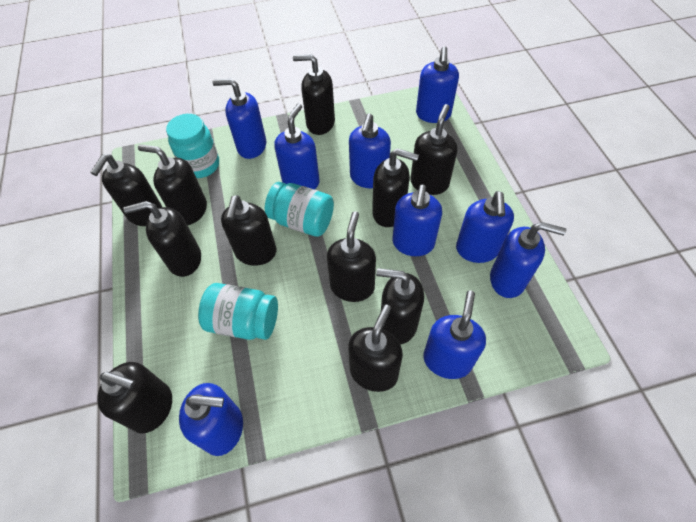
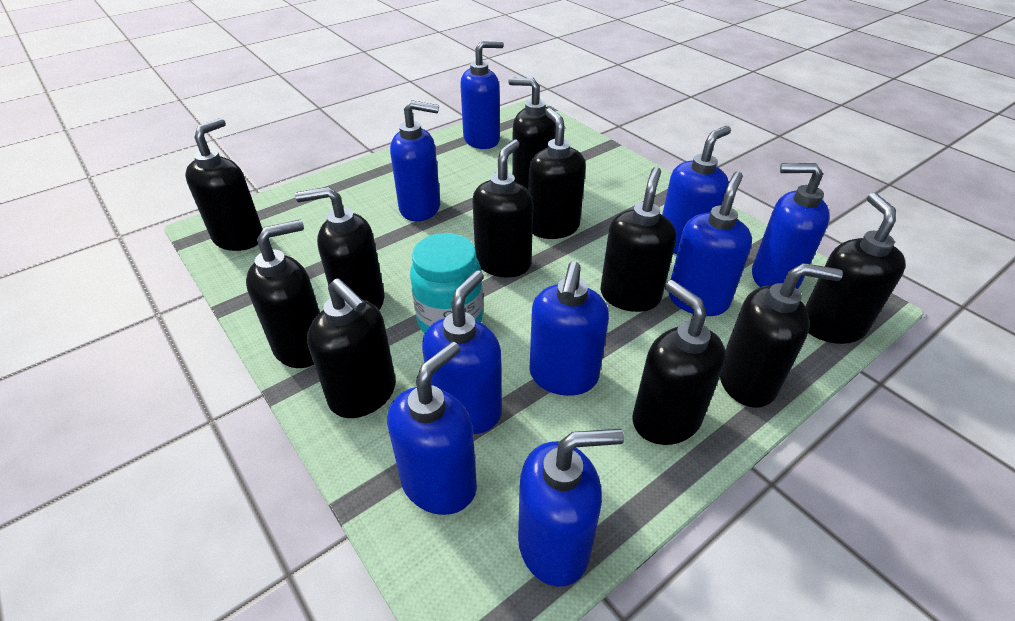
turquoise jar: 3 -> 1

